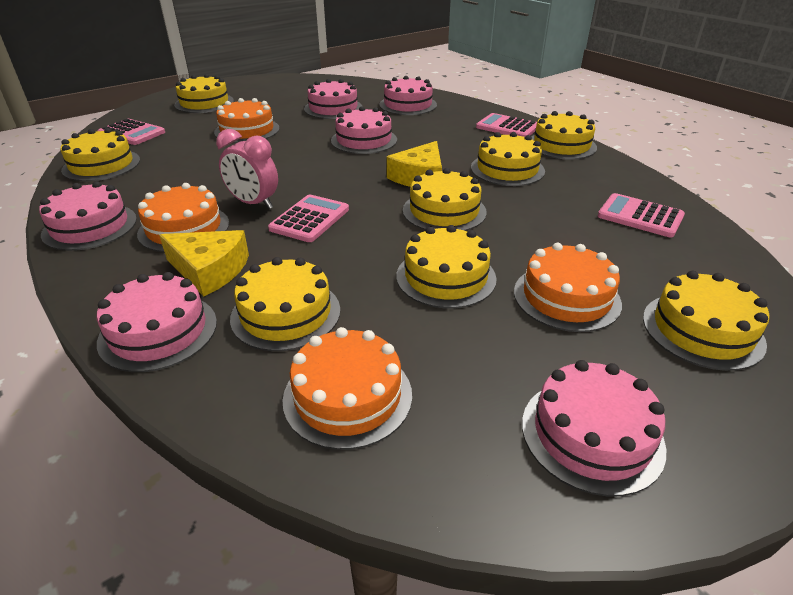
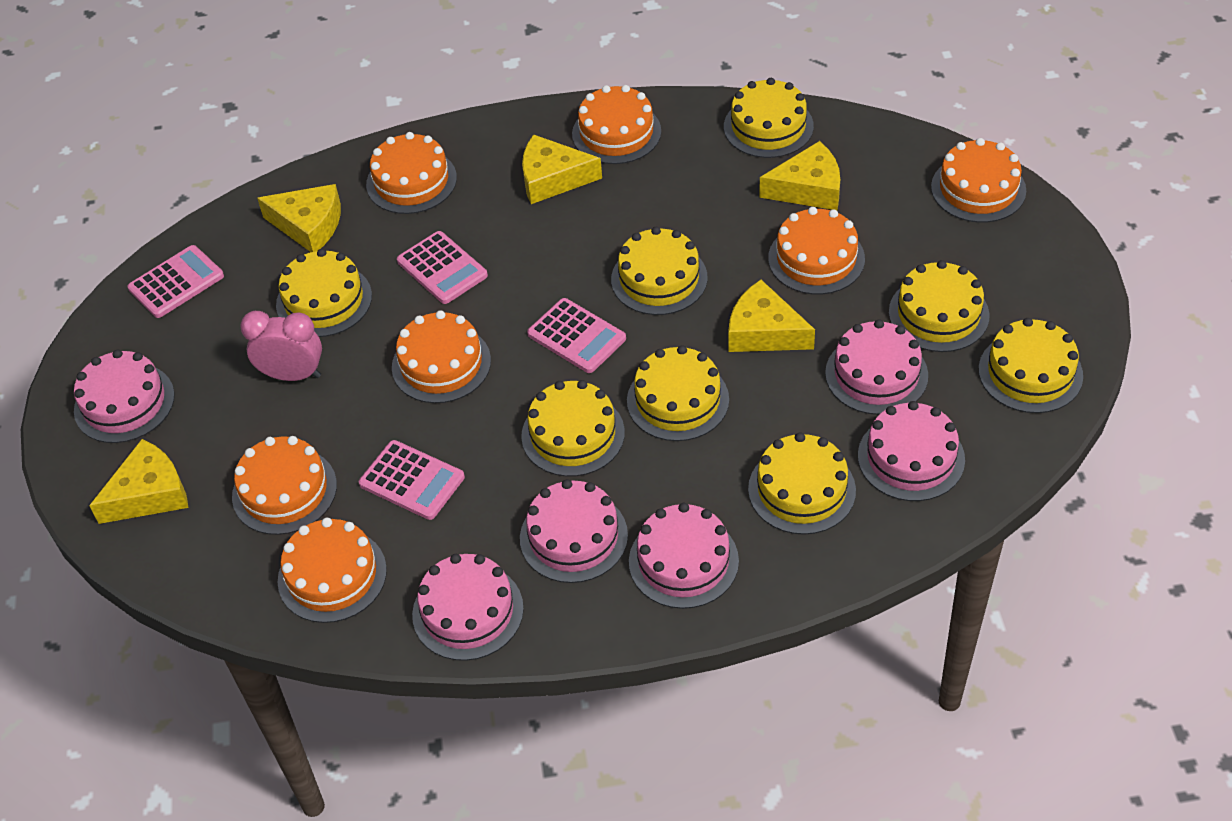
orange cake: 4 -> 7
yellow cheese: 2 -> 5

